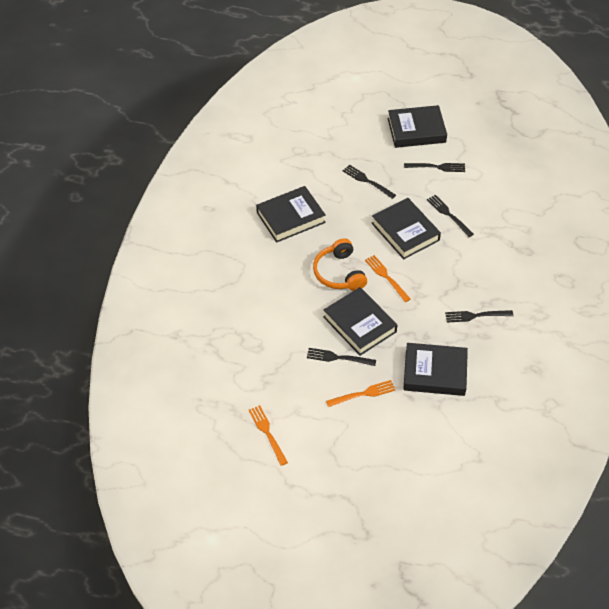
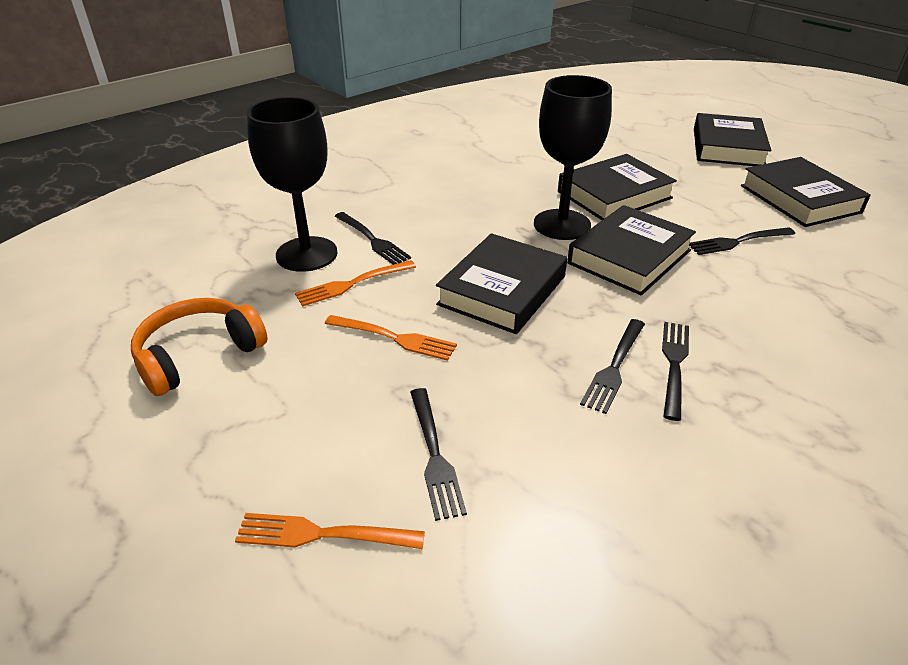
black goblet: 0 -> 2

